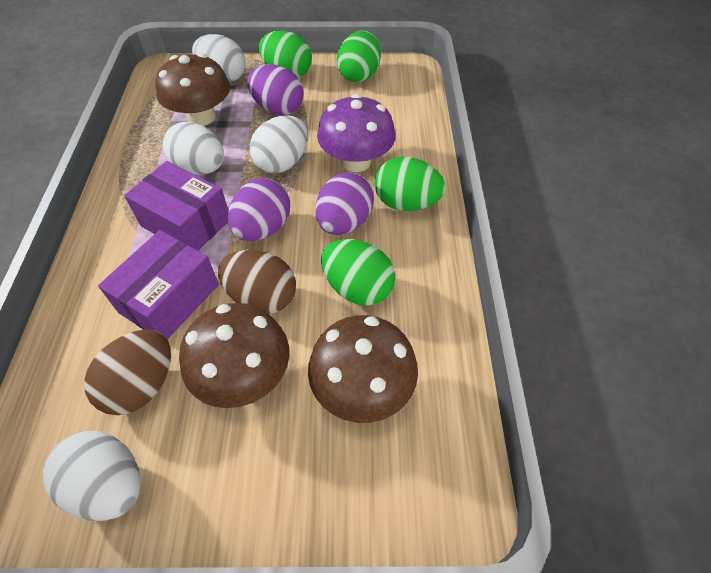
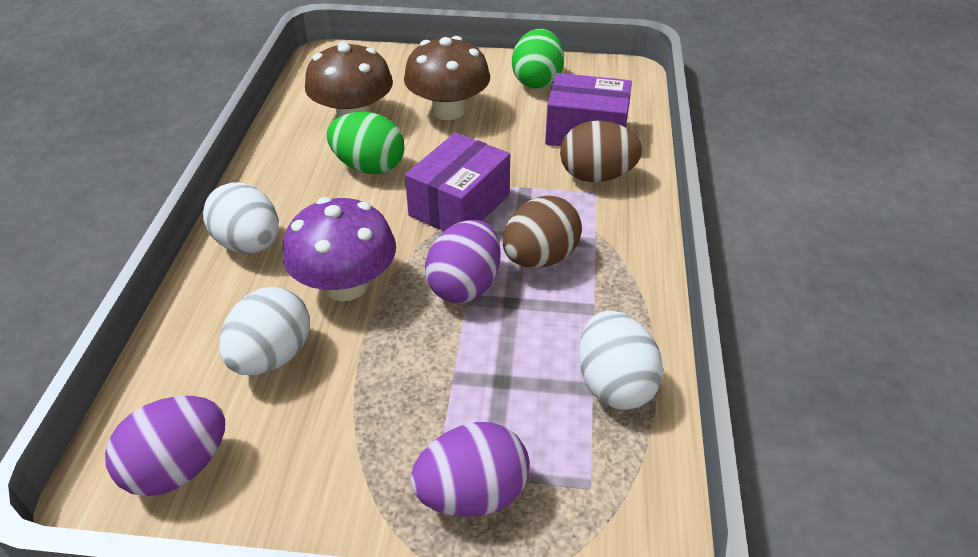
brown mushroom: 3 -> 2
green egg: 4 -> 2
white egg: 4 -> 3

